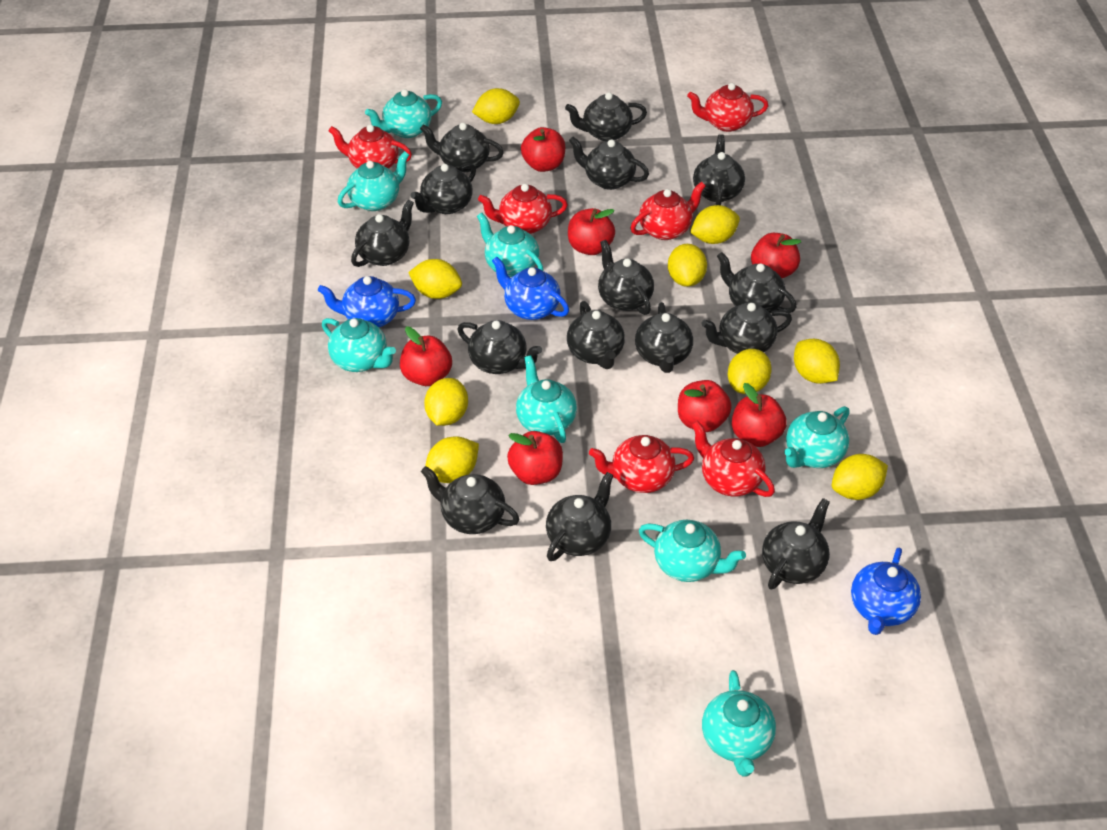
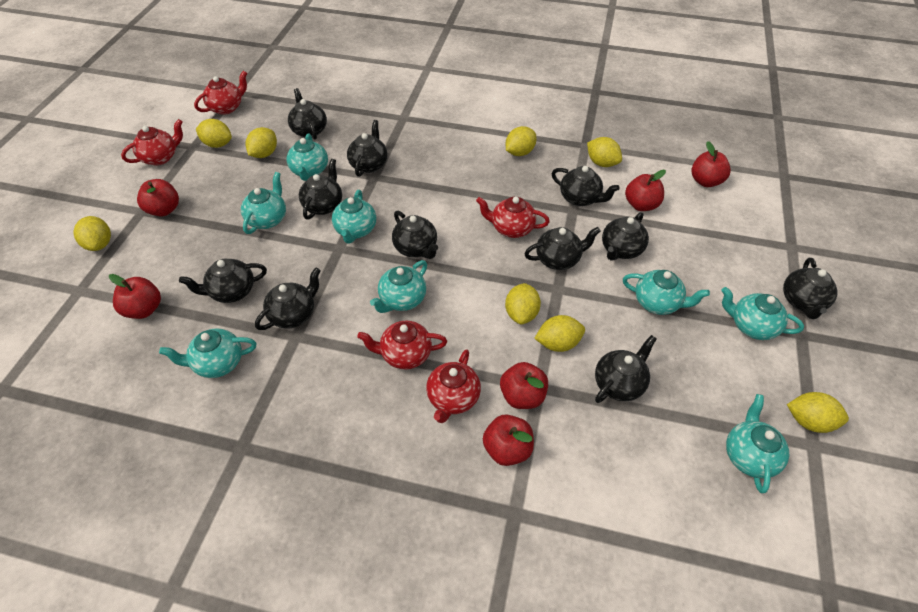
black teapot: 15 -> 11
blue teapot: 3 -> 0
red apple: 7 -> 6
red teapot: 6 -> 5
yellow lemon: 9 -> 8

